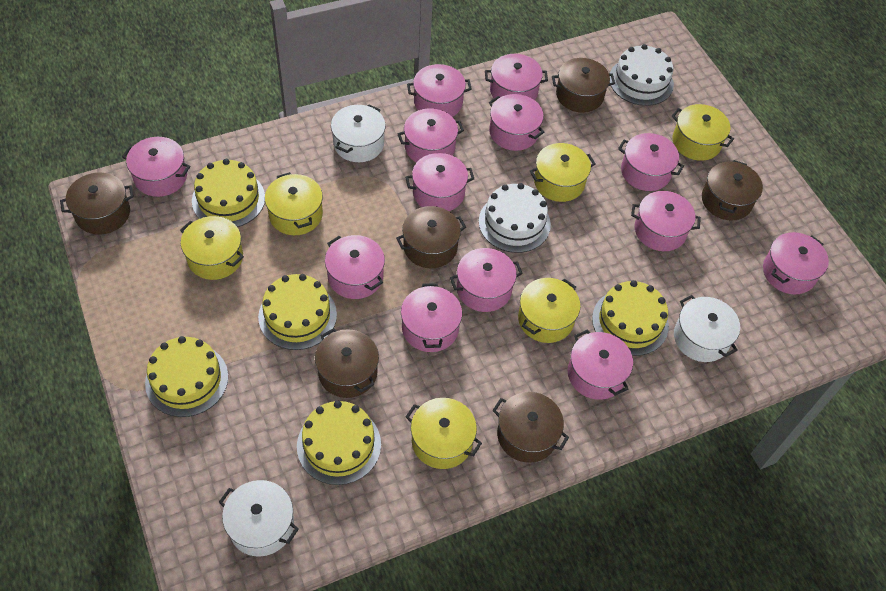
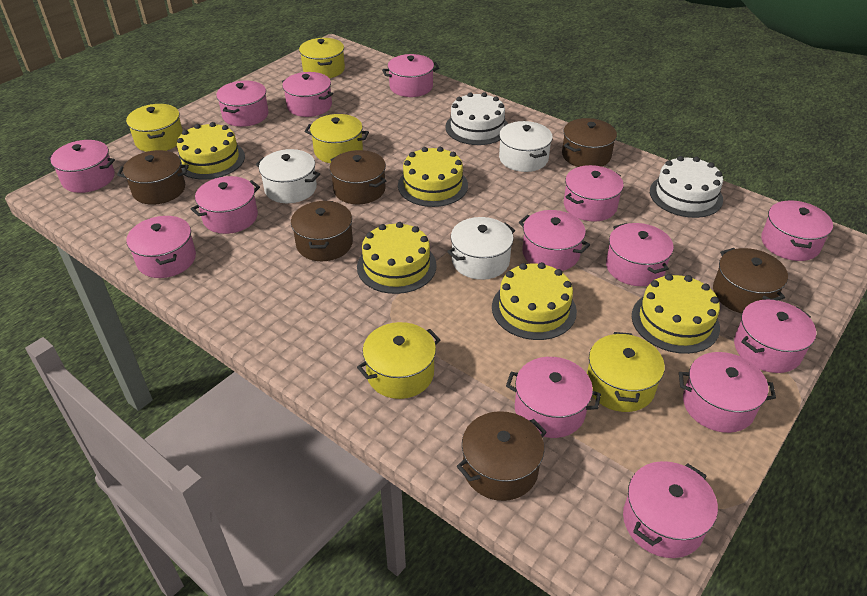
pink pot: 13 -> 14
yellow pot: 6 -> 5

